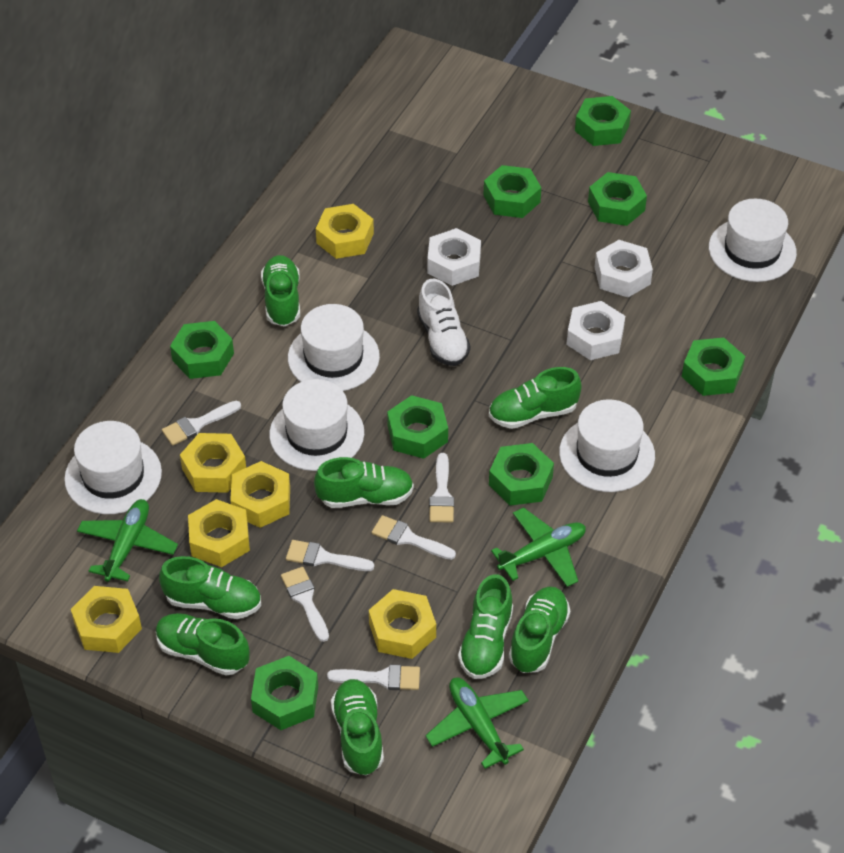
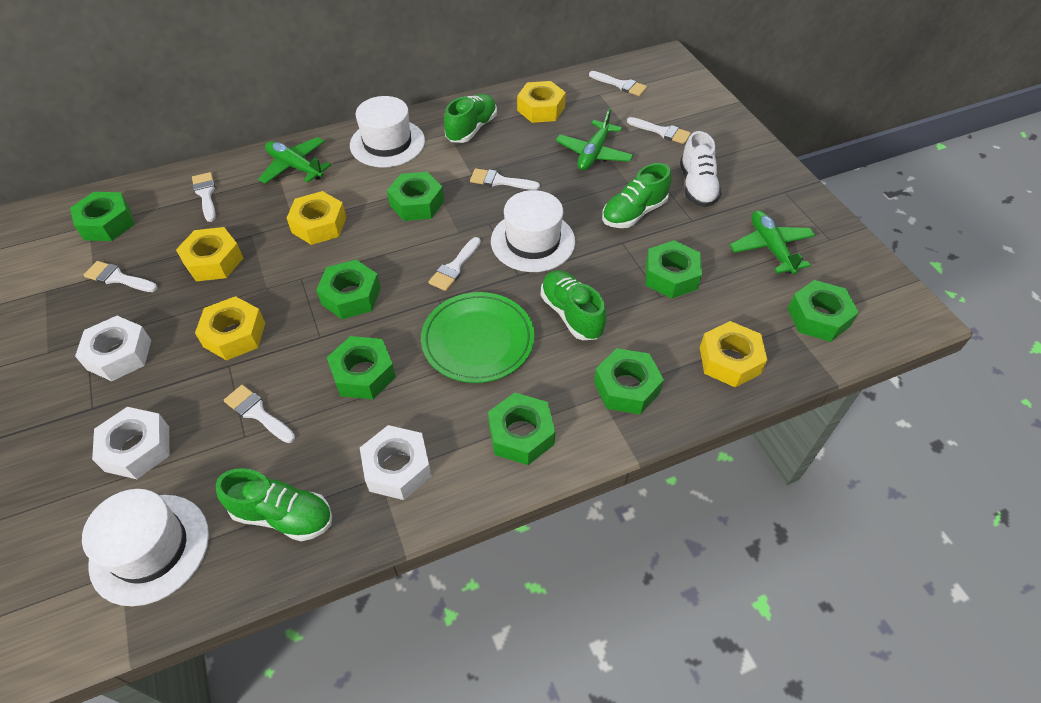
green plate: 0 -> 1
green shoe: 8 -> 4
white brush: 6 -> 7
white hat: 5 -> 3
yellow nut: 6 -> 5

